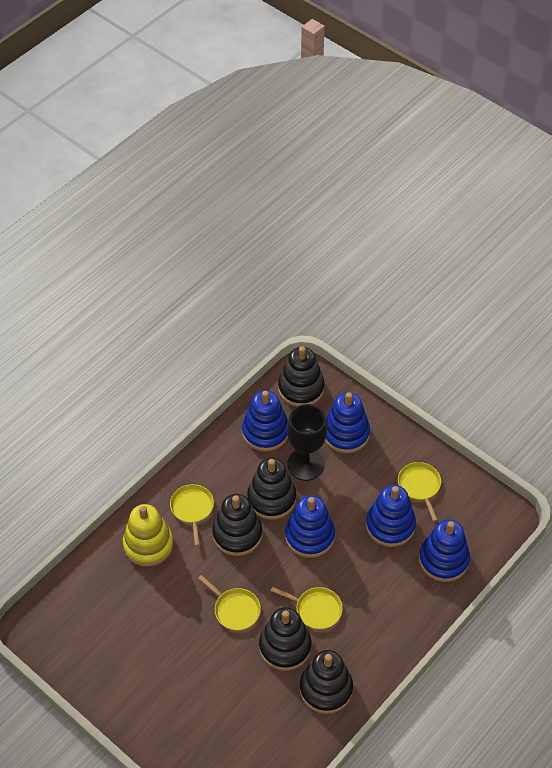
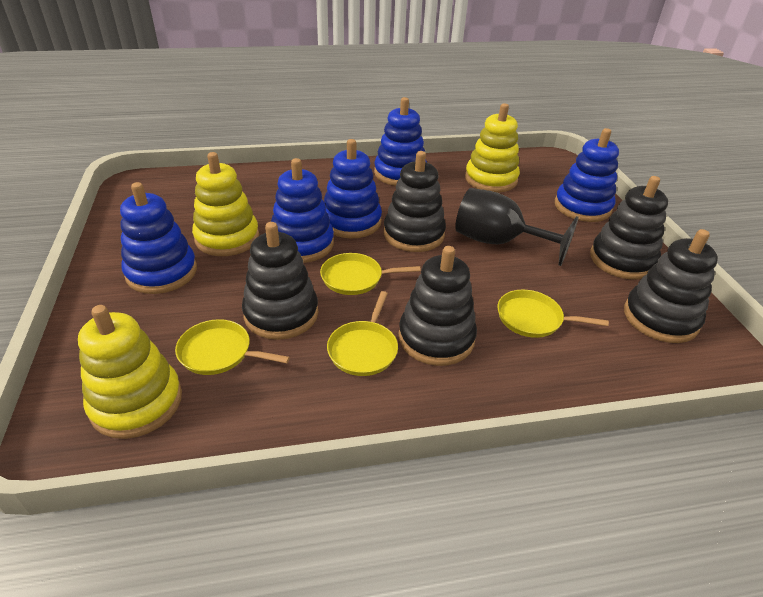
yellow stacking toy: 1 -> 3

